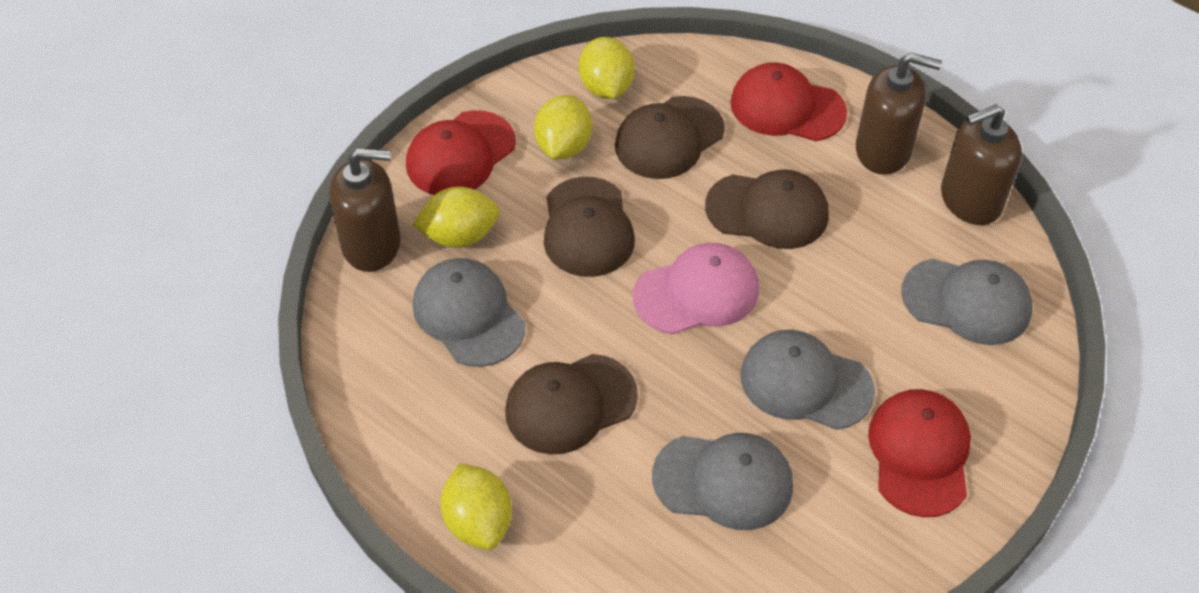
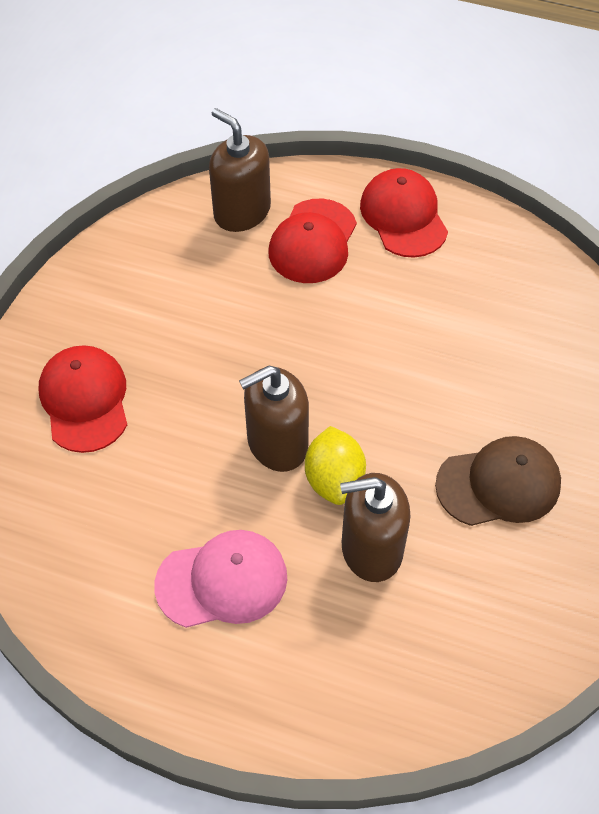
brown cap: 4 -> 1
grey cap: 4 -> 0
yellow lemon: 4 -> 1

